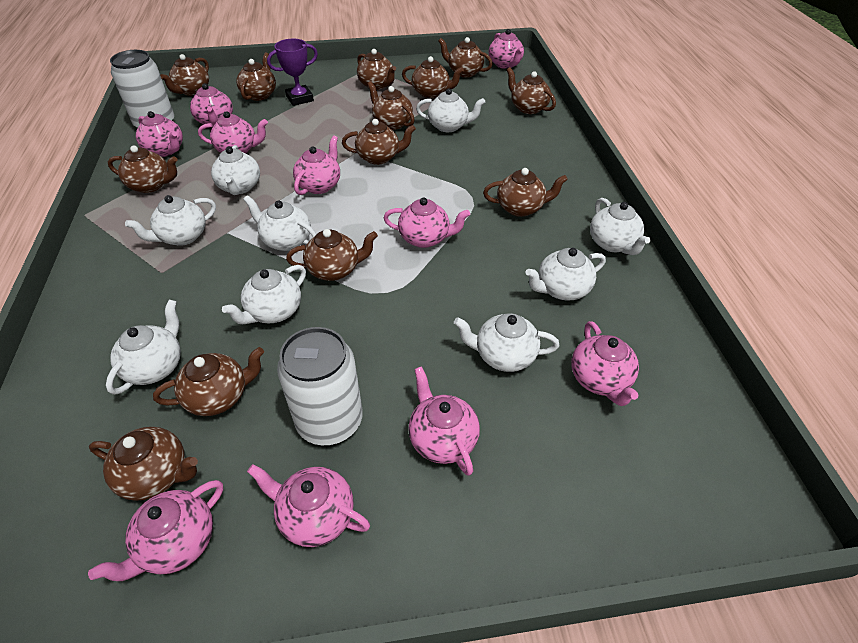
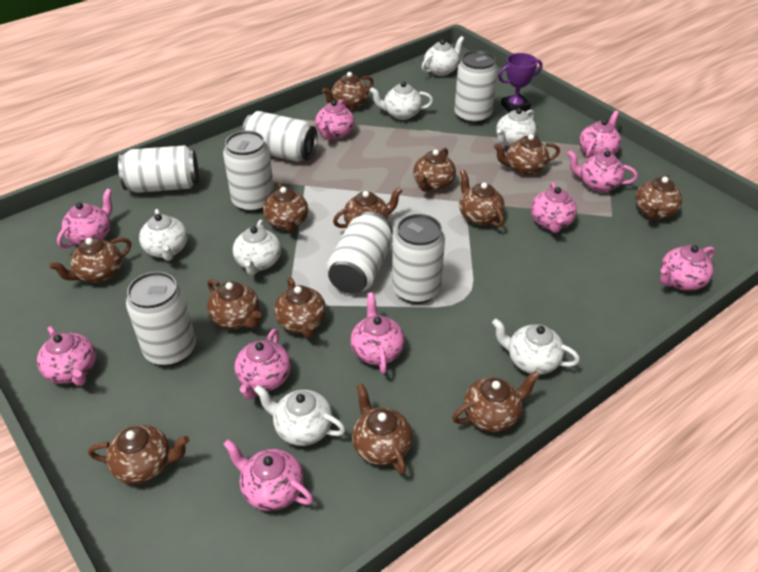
white can: 2 -> 7
white teapot: 9 -> 7

